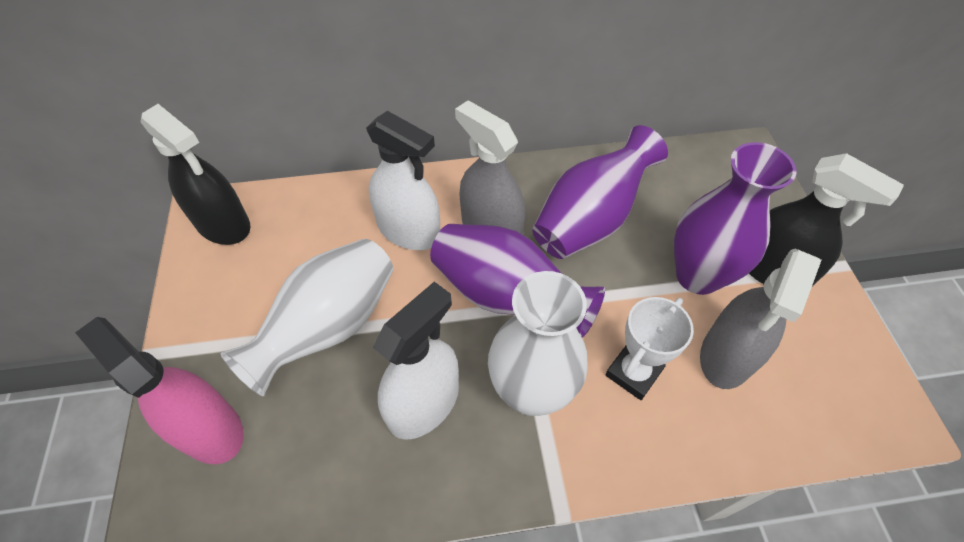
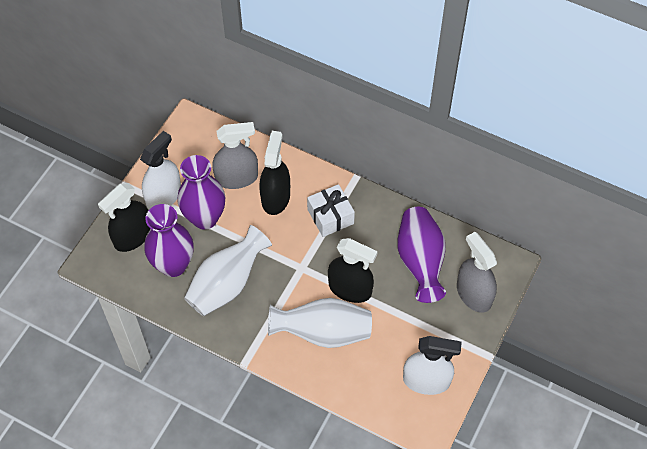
black spray bottle: 2 -> 3
pink spray bottle: 1 -> 0
white gift: 0 -> 1
white trophy: 1 -> 0

